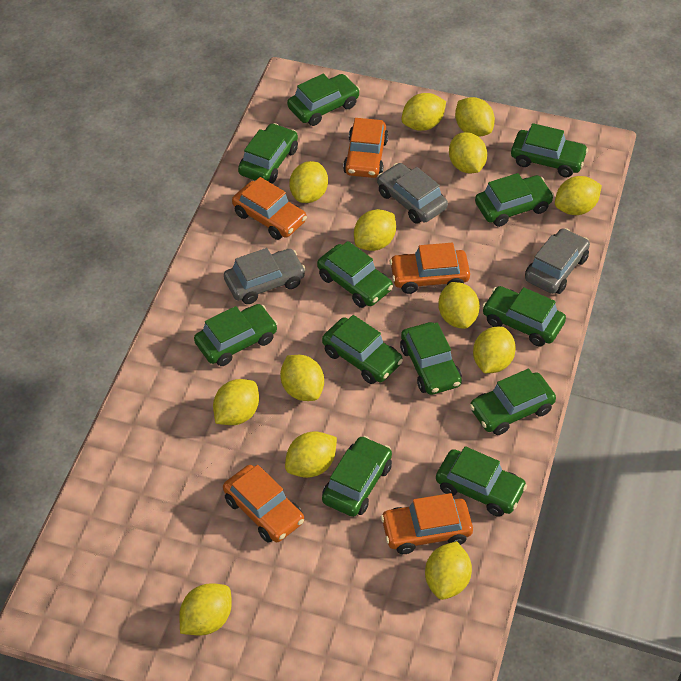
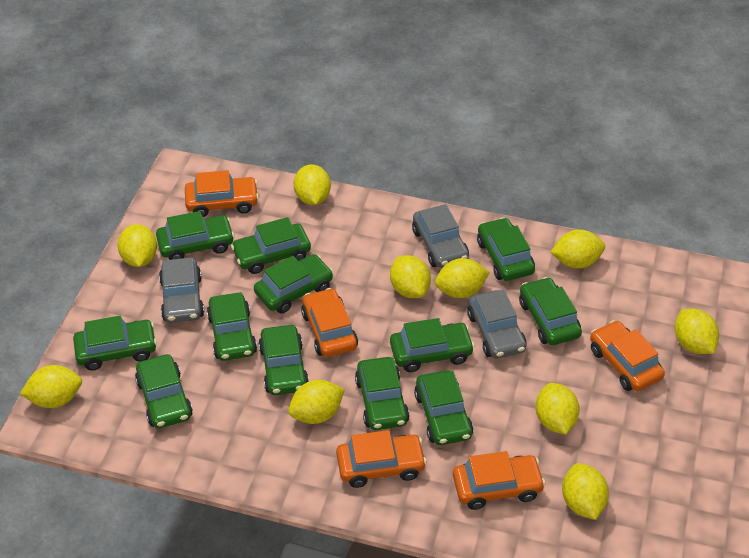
yellow lemon: 13 -> 10

